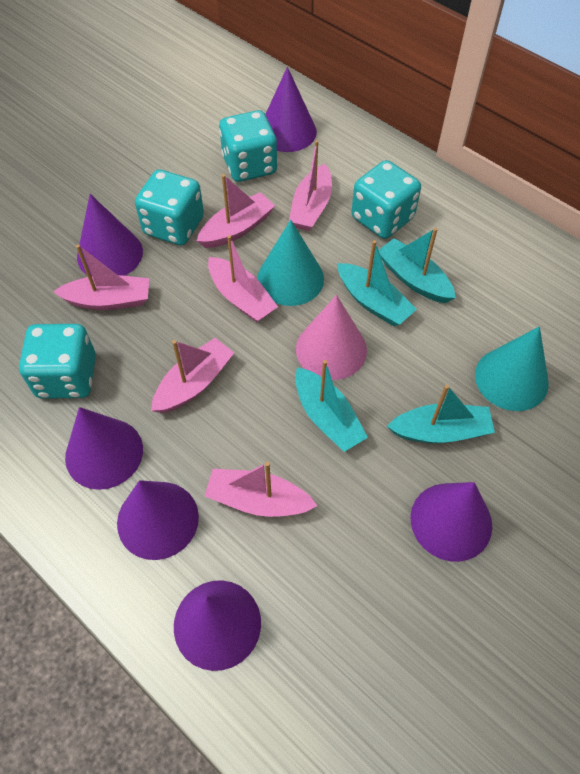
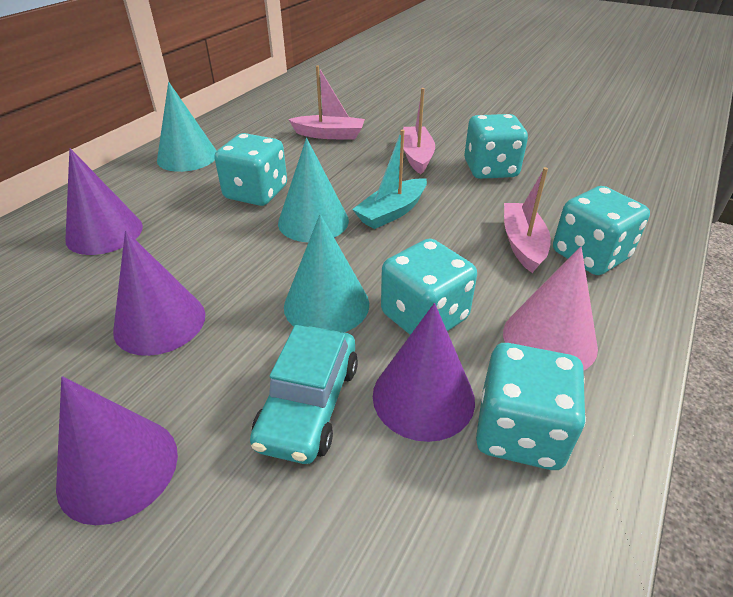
pink boat: 6 -> 3
purple cone: 6 -> 4
turquoise boat: 4 -> 1
turquoise car: 0 -> 1
turquoise cone: 2 -> 3
turquoise dice: 4 -> 5

